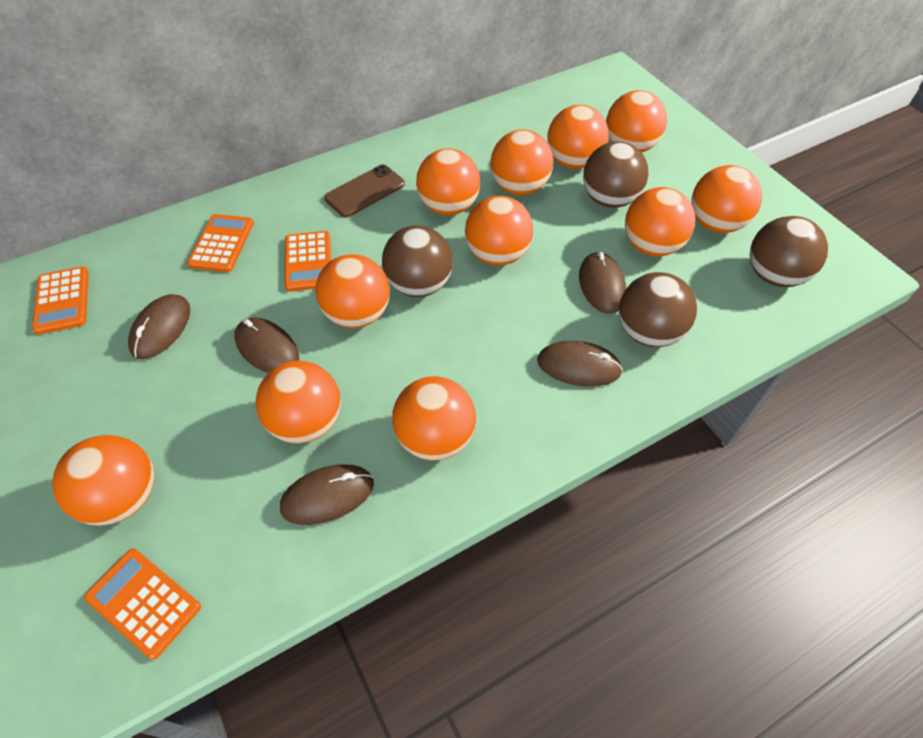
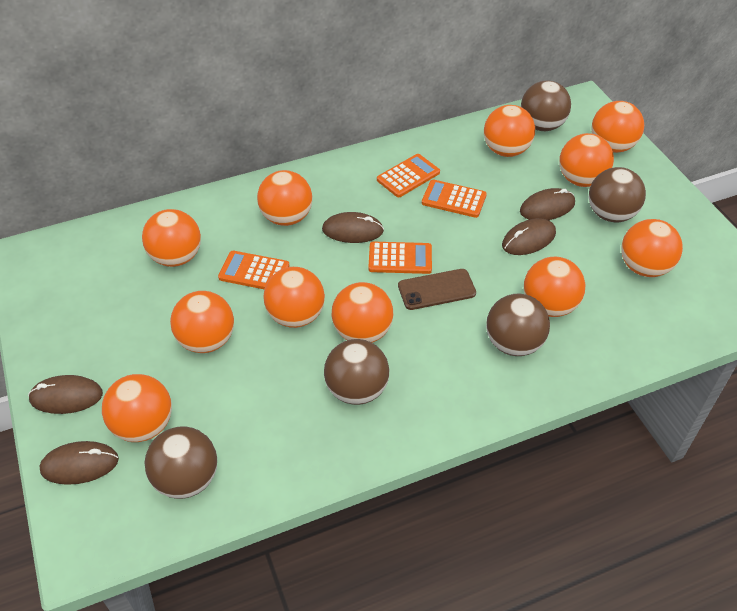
brown ball: 4 -> 5

